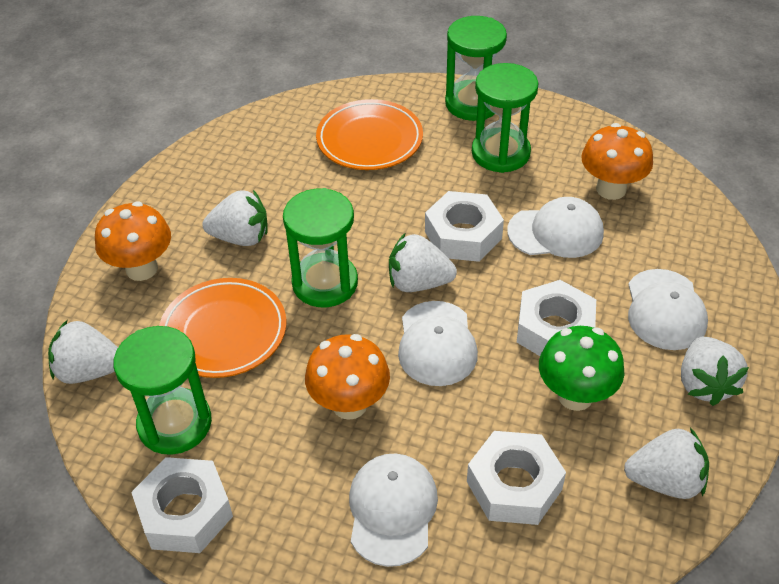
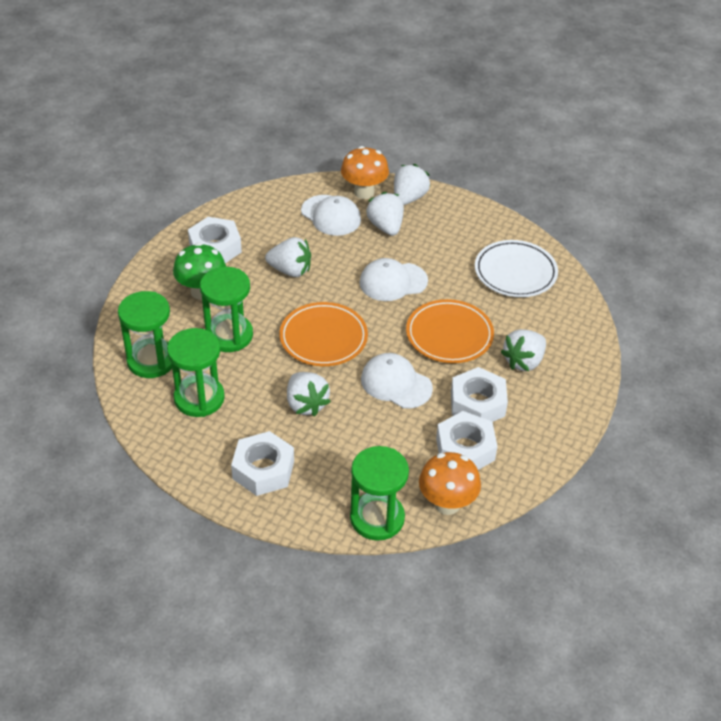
orange mushroom: 3 -> 2
white cap: 4 -> 3
white plate: 0 -> 1

